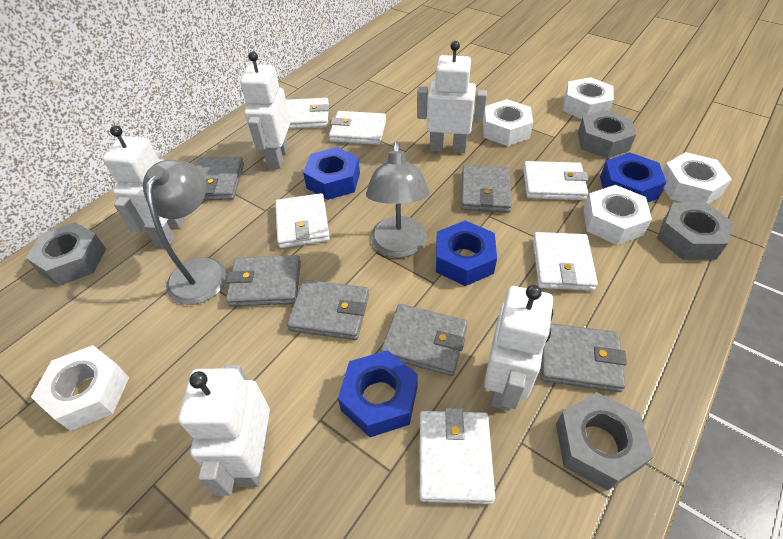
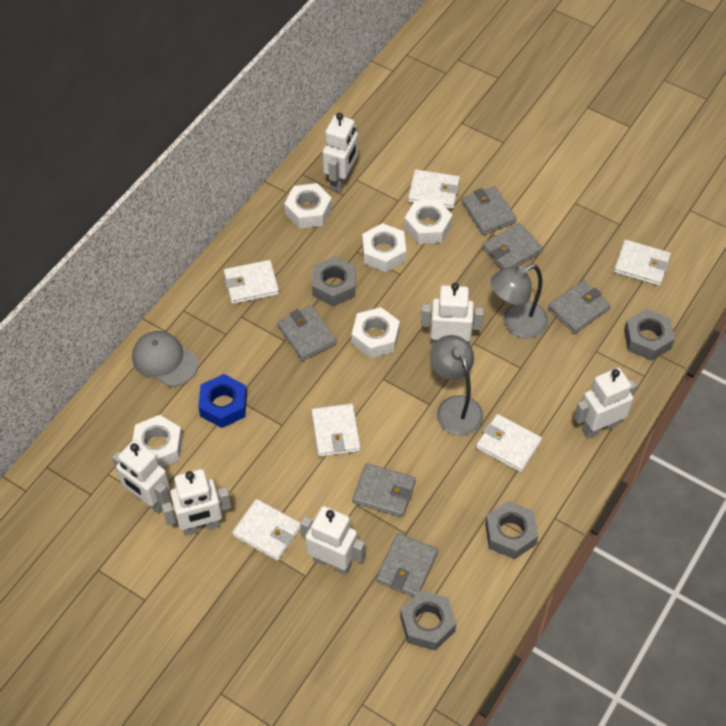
blue nut: 4 -> 1
grey cap: 0 -> 1
white robot: 5 -> 6

